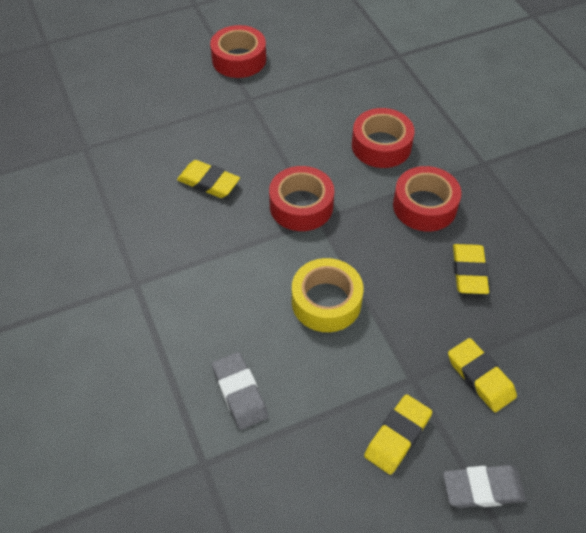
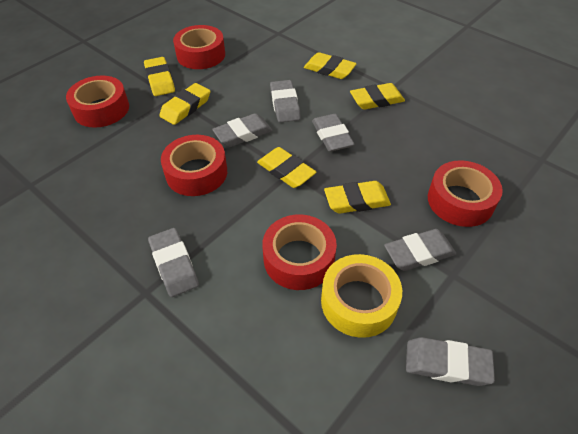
grey eraser: 2 -> 6
red tape: 4 -> 5
yellow eraser: 4 -> 6

